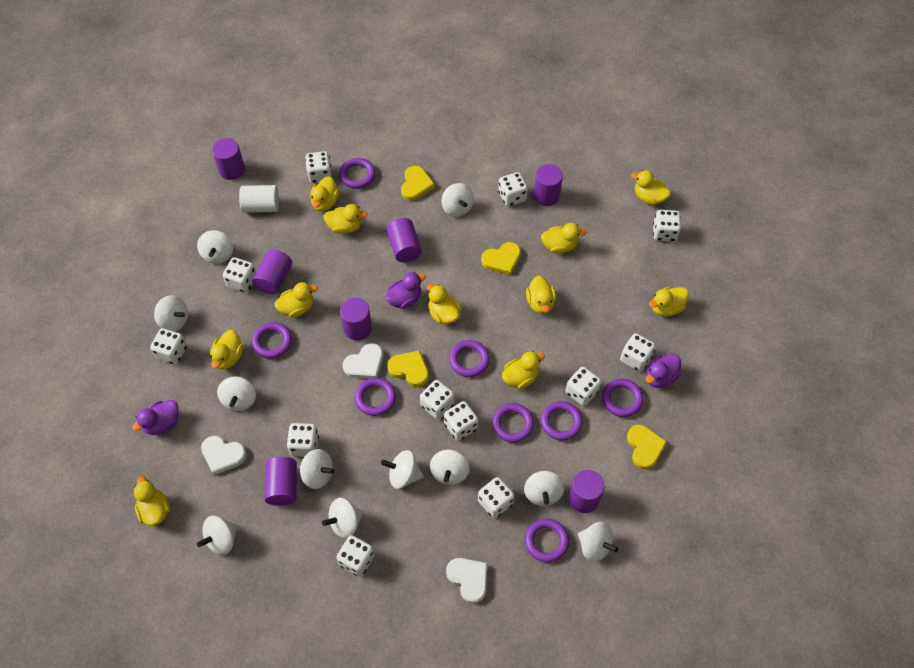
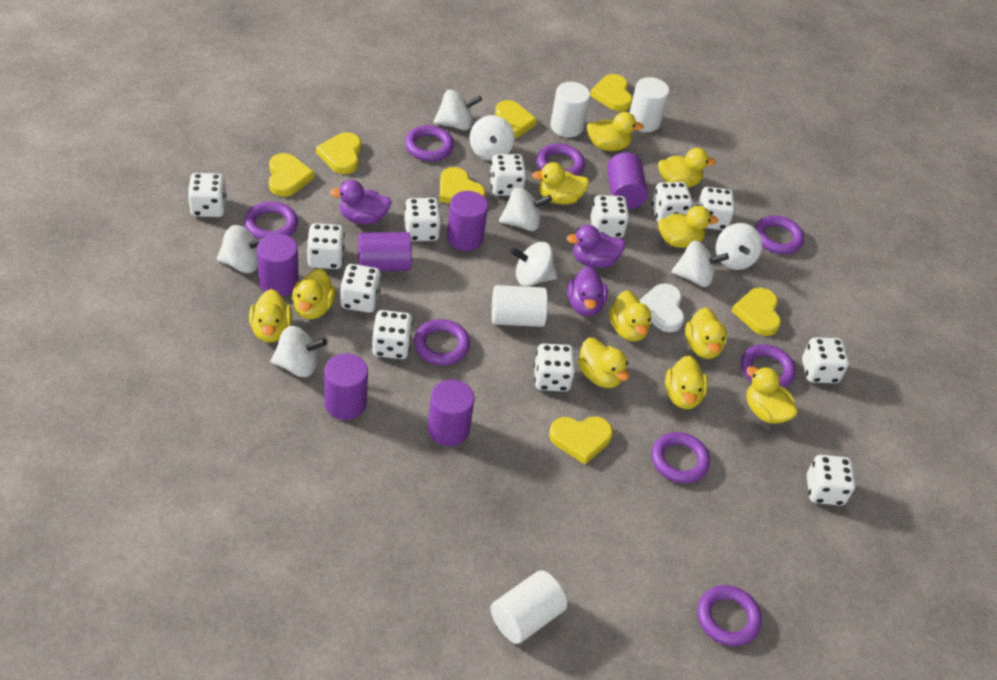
purple cylinder: 7 -> 6
white cylinder: 1 -> 4
white heart: 3 -> 1
white spinning top: 11 -> 8
yellow heart: 4 -> 7

